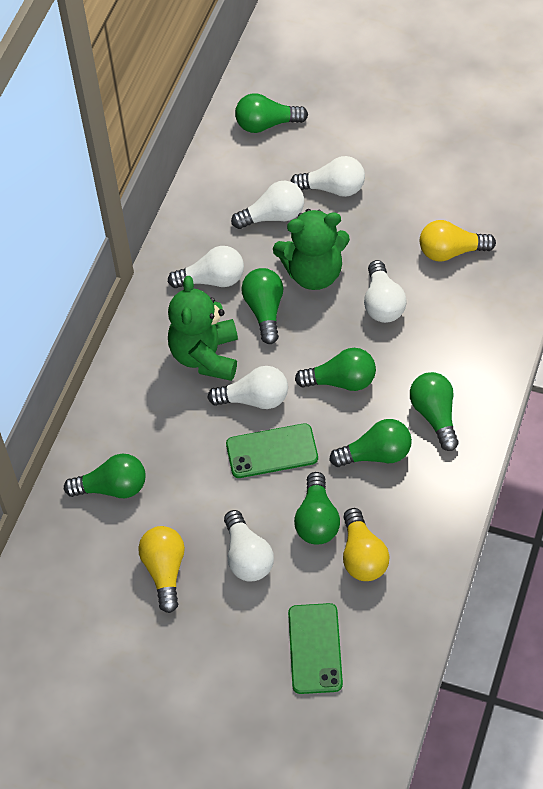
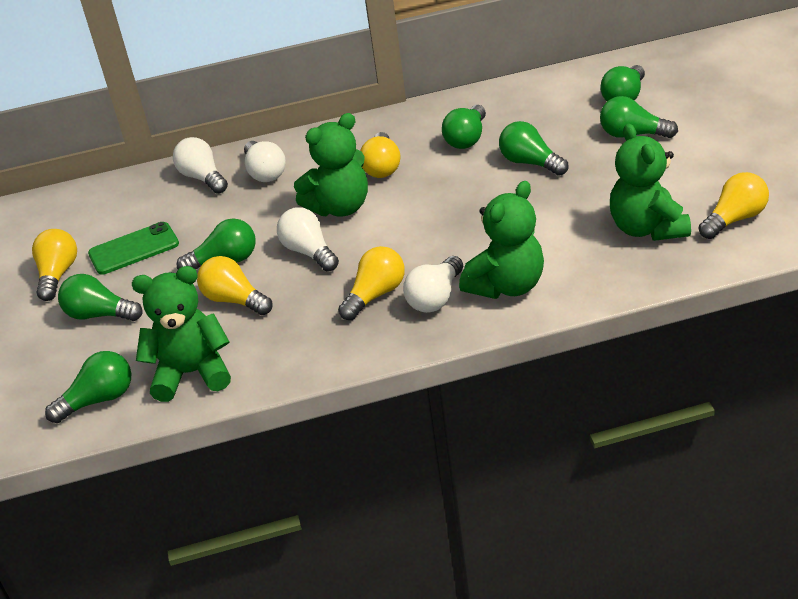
green phone: 2 -> 1
green teddy bear: 2 -> 4
white light bulb: 6 -> 4
yellow light bulb: 3 -> 5

